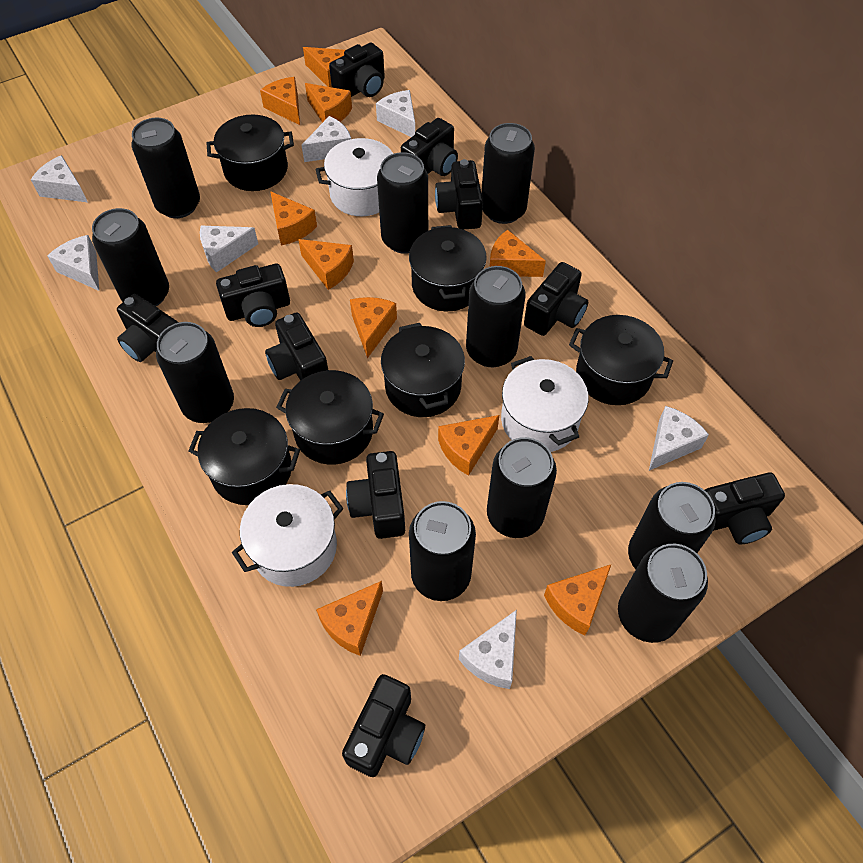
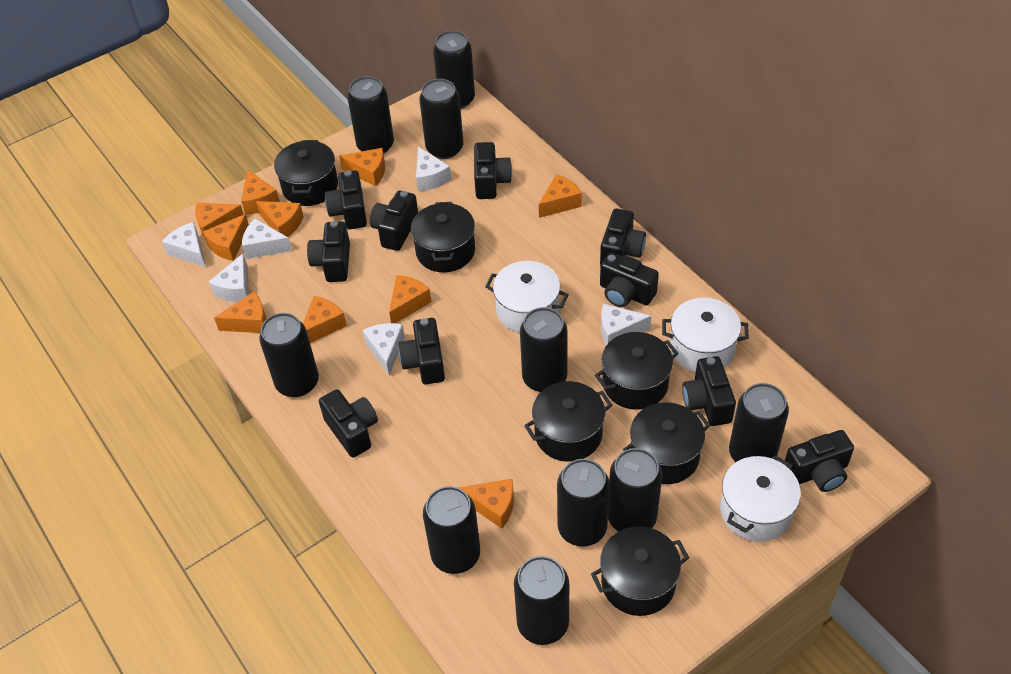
white cheese: 7 -> 6

